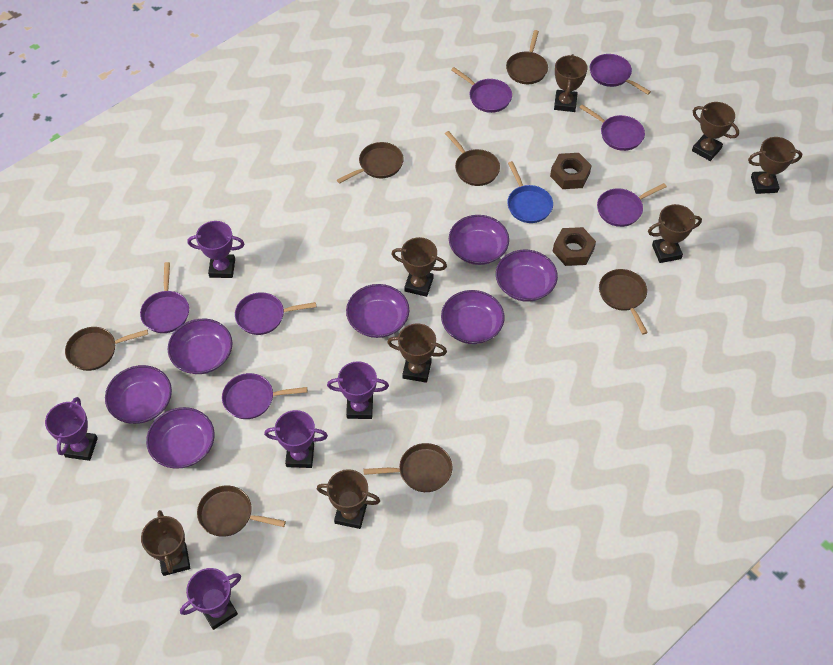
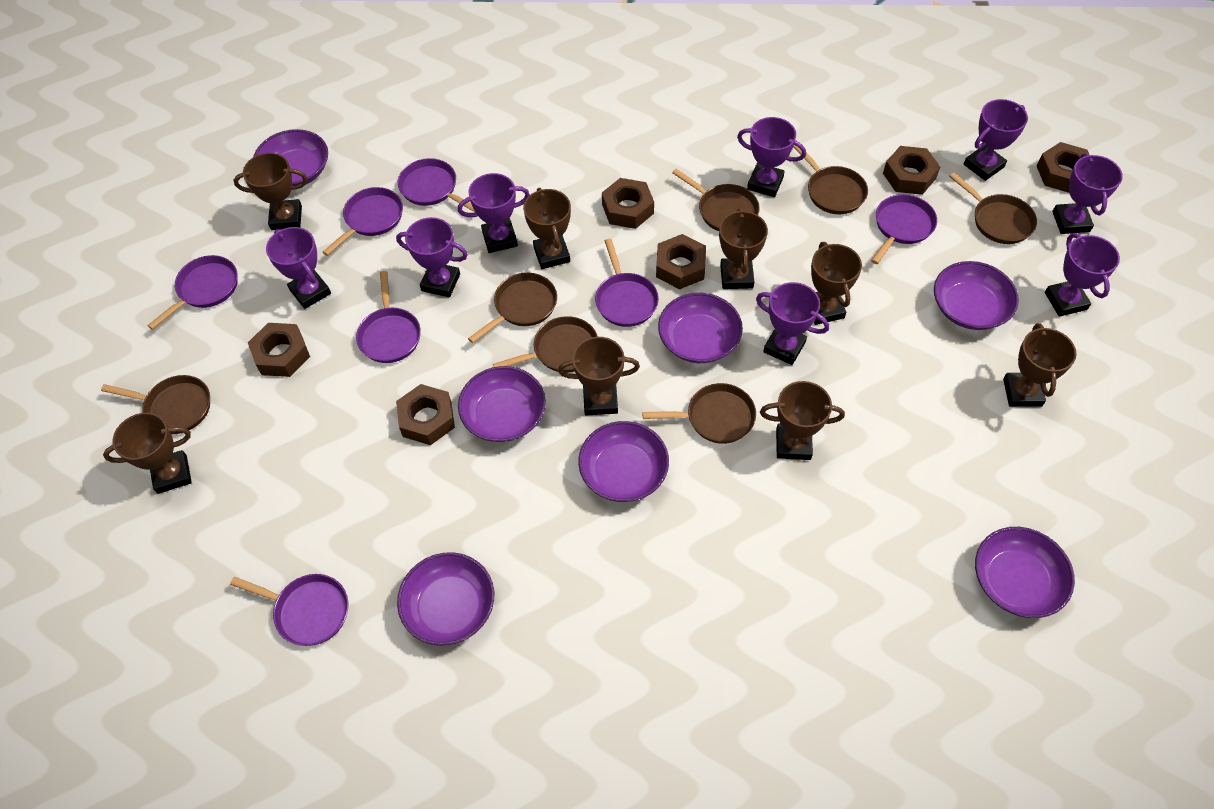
blue pan: 1 -> 0
brown nut: 2 -> 6
purple trophy: 5 -> 8

